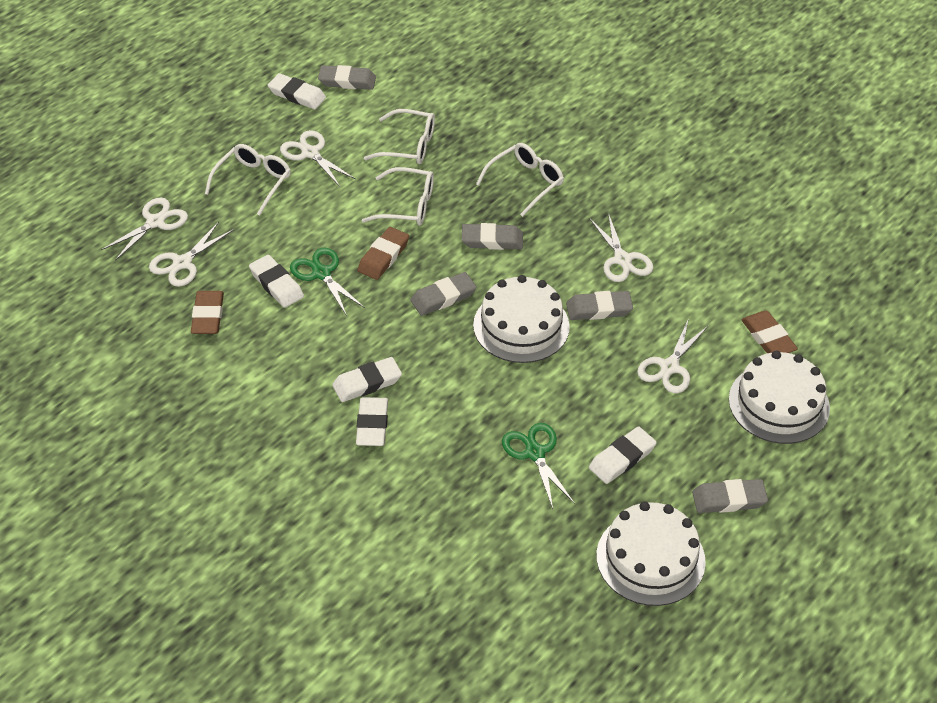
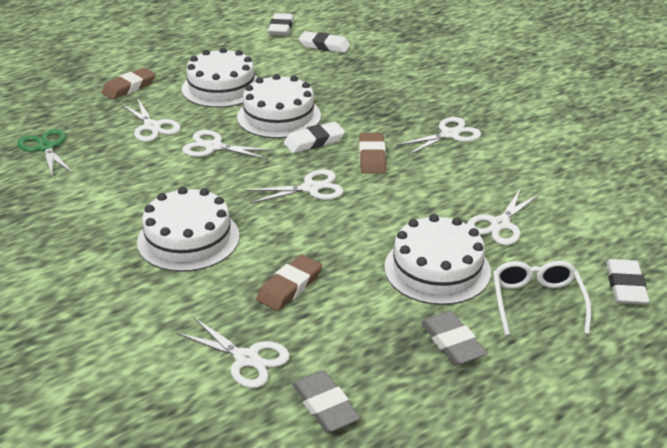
green scissors: 2 -> 1
grey eraser: 5 -> 2
white cake: 3 -> 4
white eraser: 5 -> 4
white glasses: 4 -> 1
white scissors: 5 -> 6

